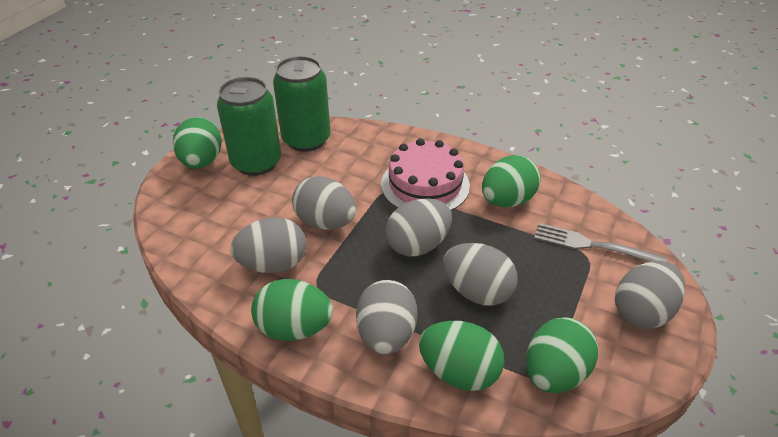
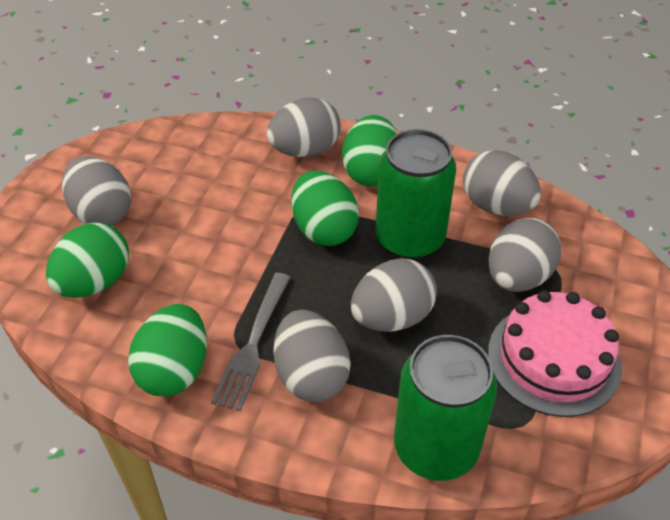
green egg: 5 -> 4

